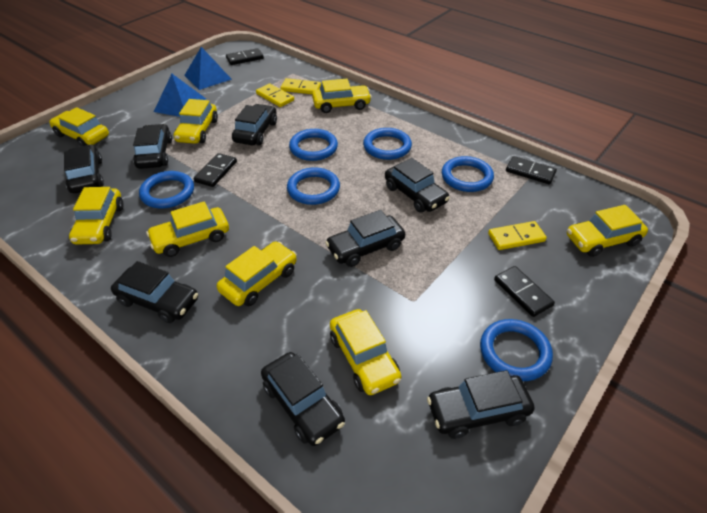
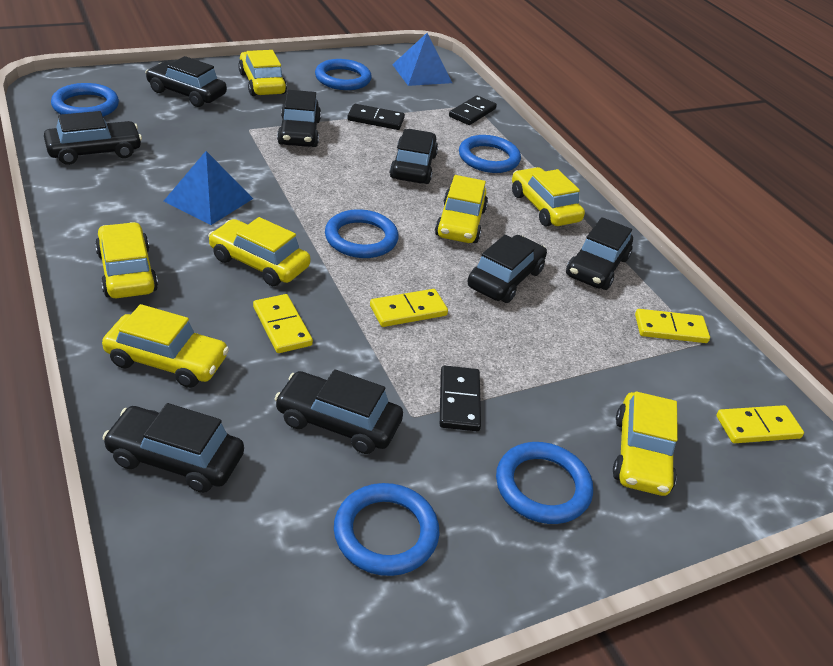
black domino: 4 -> 3
yellow car: 8 -> 7
yellow domino: 3 -> 4

